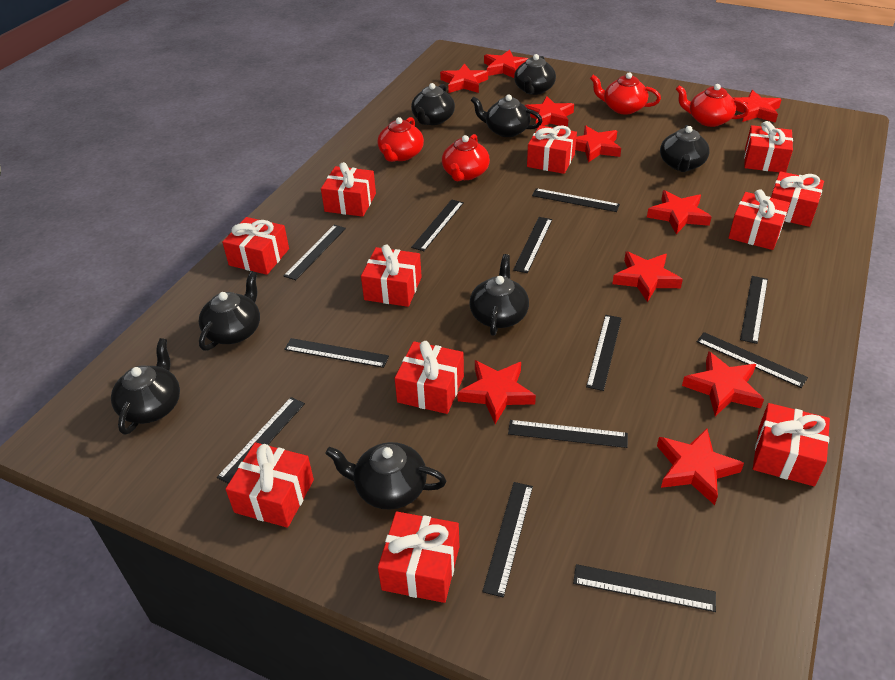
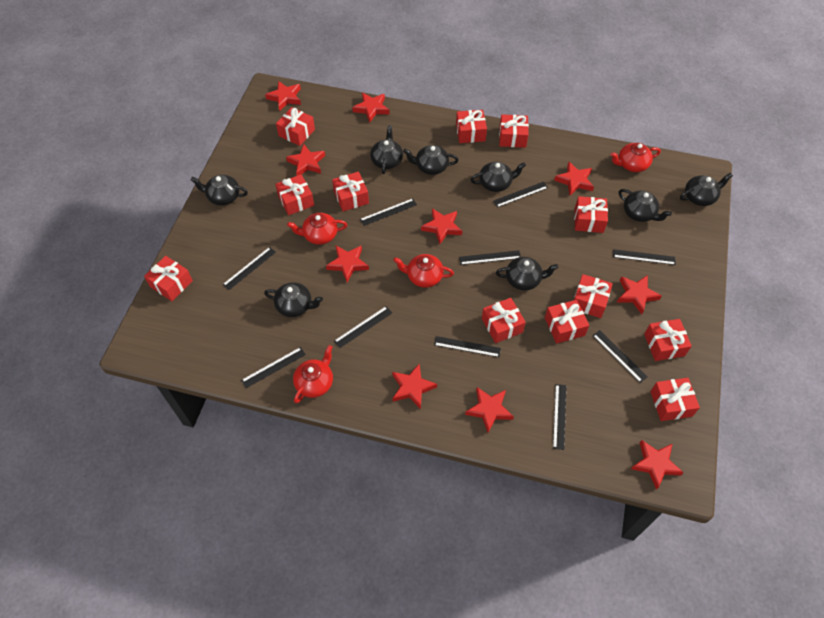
black ruler: 12 -> 10
red gift: 11 -> 12

